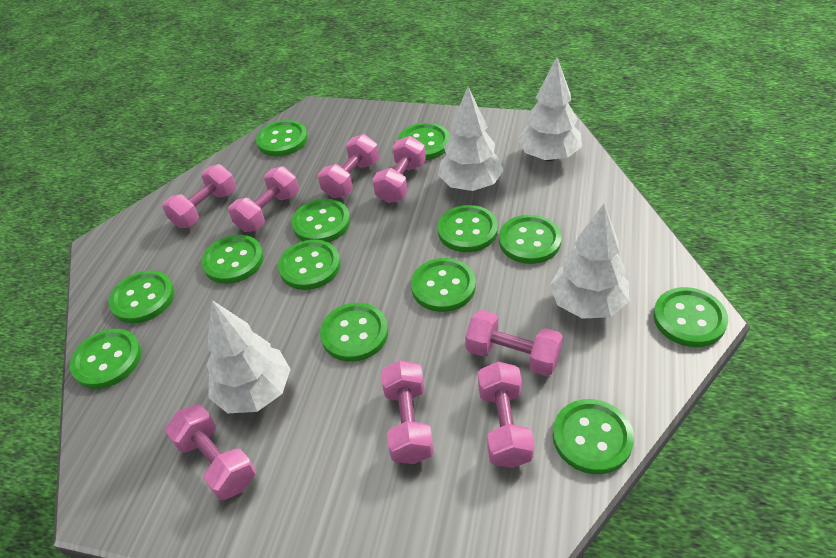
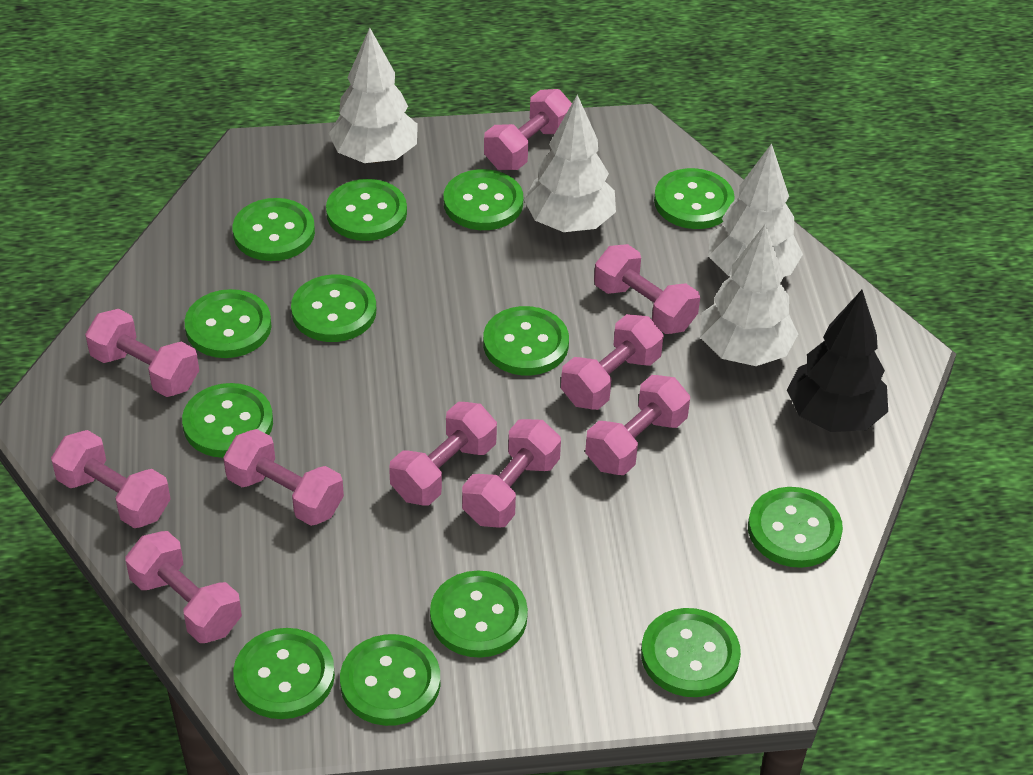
black tree: 0 -> 1
pink dumbbell: 8 -> 10

